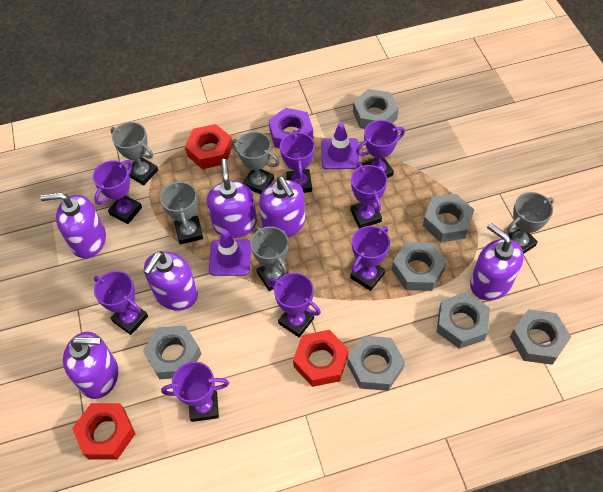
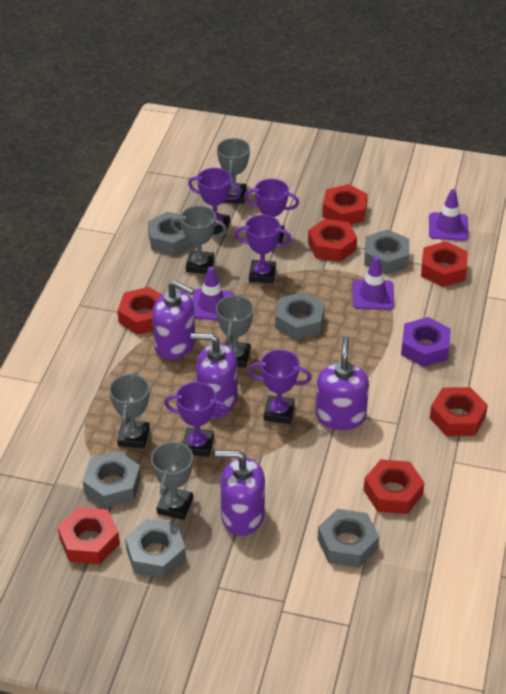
grey nut: 7 -> 6
purple soap dispenser: 6 -> 4
purple traffic cone: 2 -> 3
purple trophy: 8 -> 5
red nut: 3 -> 7

